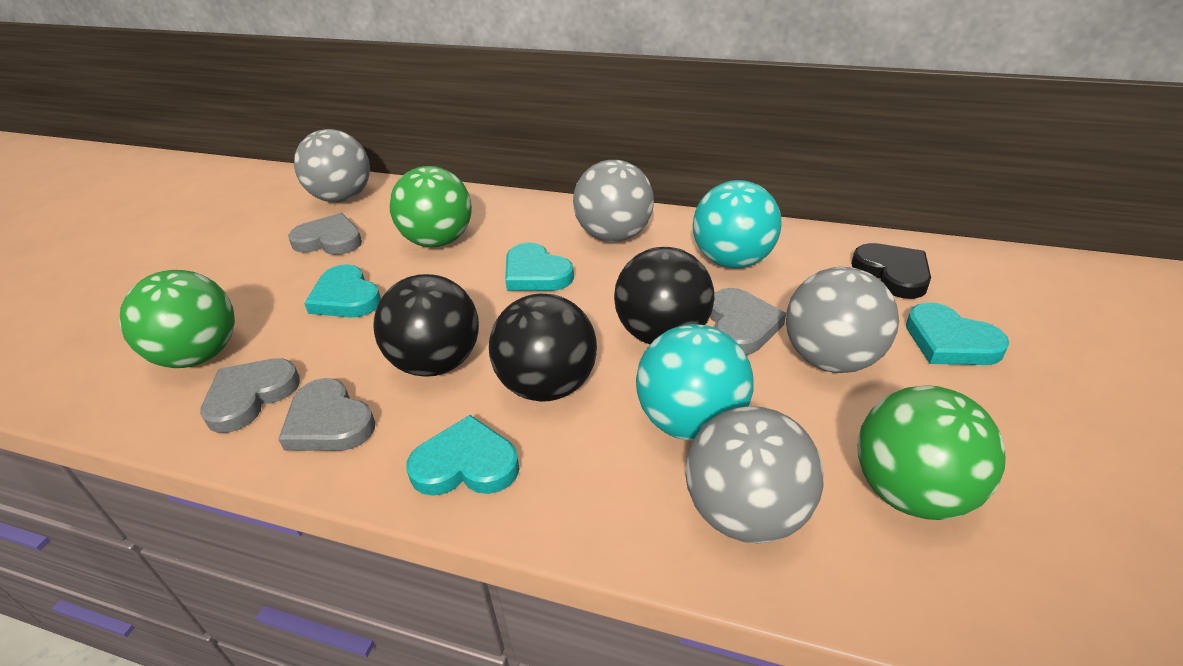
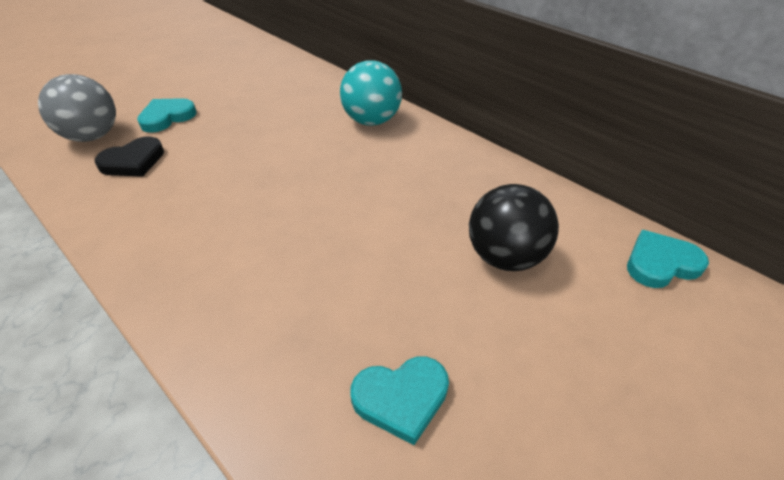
black ball: 3 -> 1
green ball: 3 -> 0
grey ball: 4 -> 1
grey heart: 4 -> 0
turquoise ball: 2 -> 1
turquoise heart: 4 -> 3

